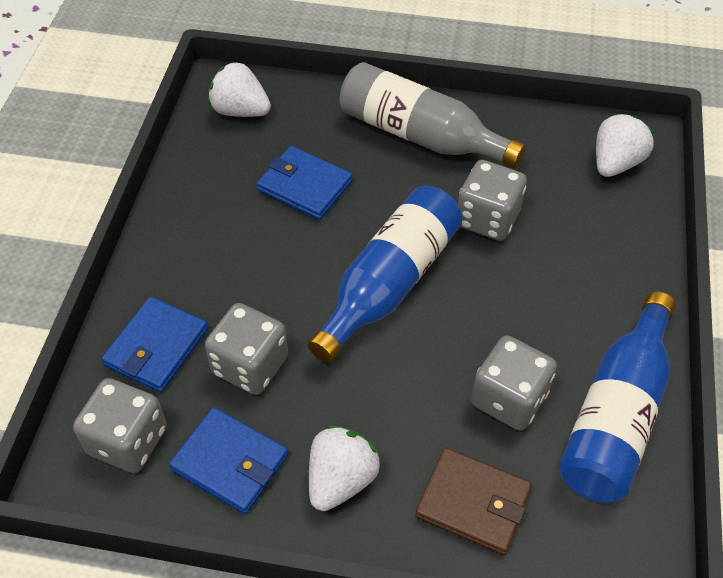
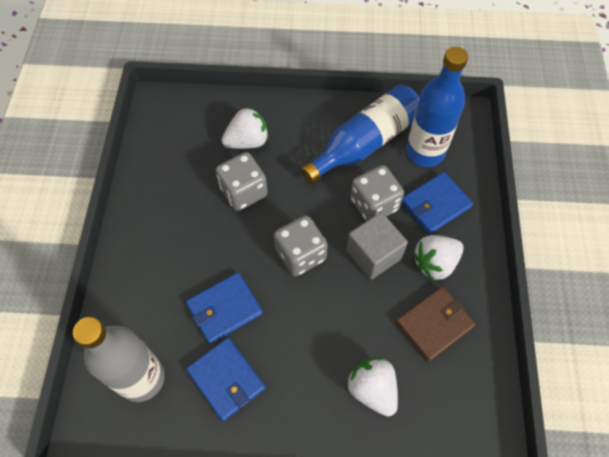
grey cube: 0 -> 1
grey dice: 4 -> 3

